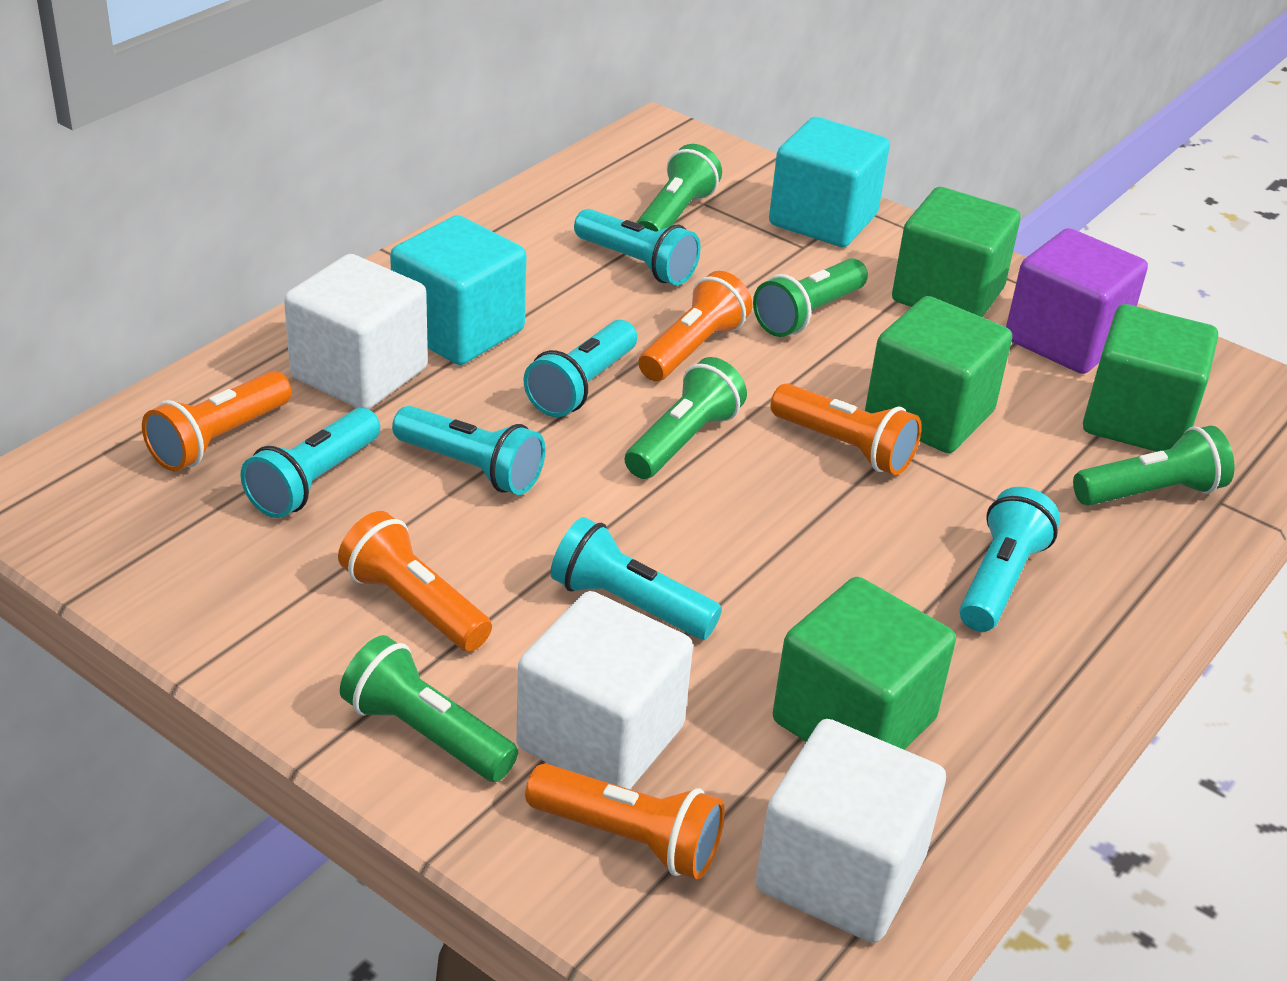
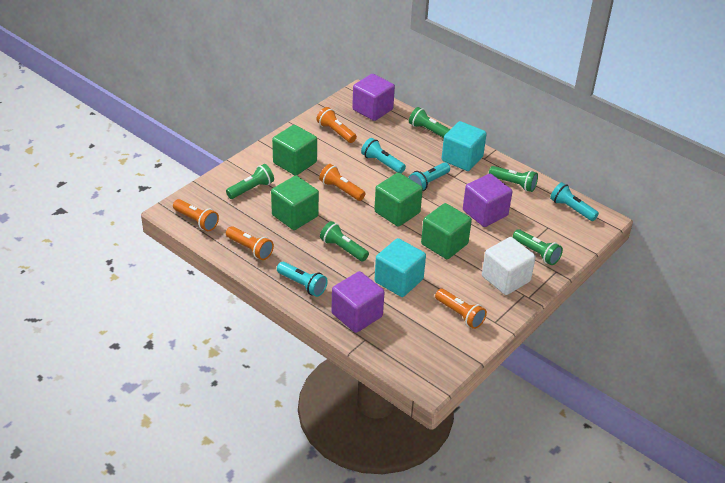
purple cube: 1 -> 3
turquoise flashlight: 6 -> 4
white cube: 3 -> 1

